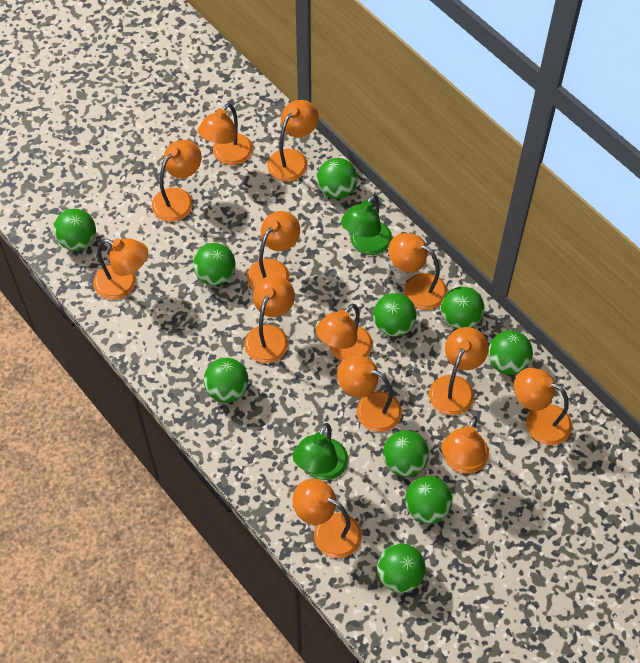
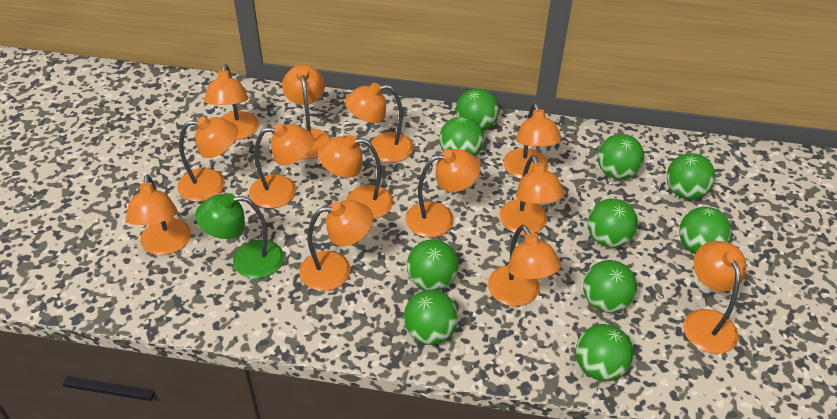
green lamp: 2 -> 1

